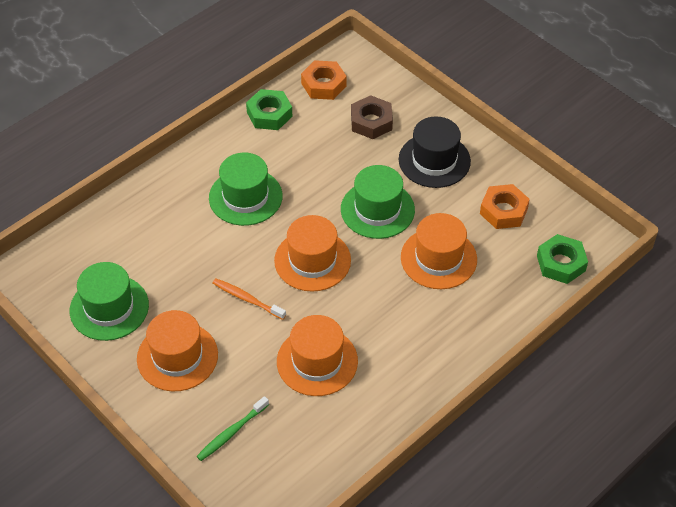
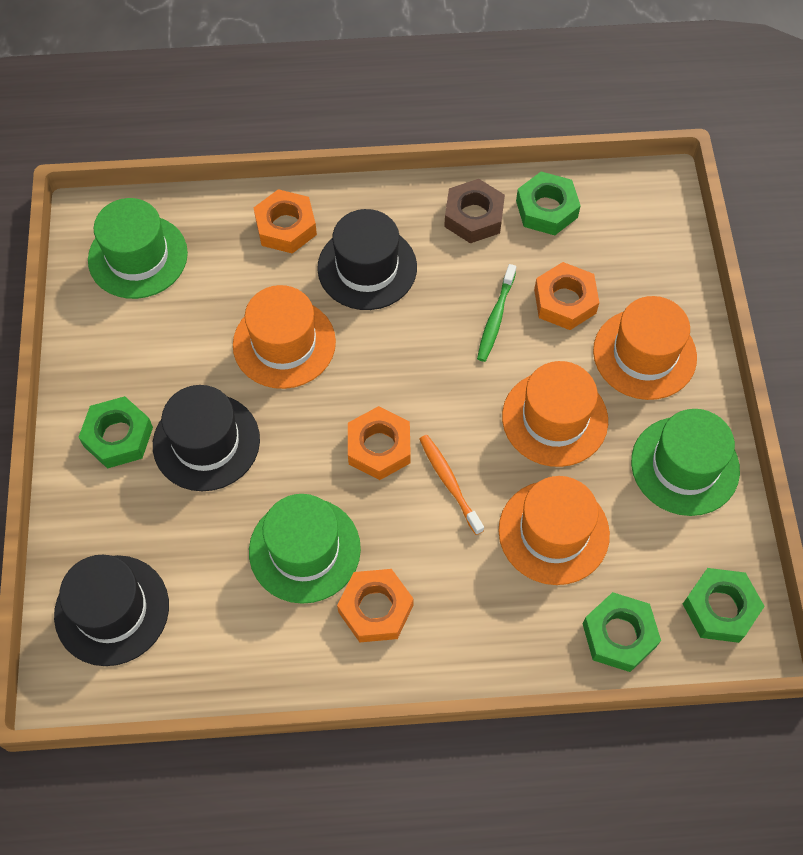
black hat: 1 -> 3
green nut: 2 -> 4
orange nut: 2 -> 4

